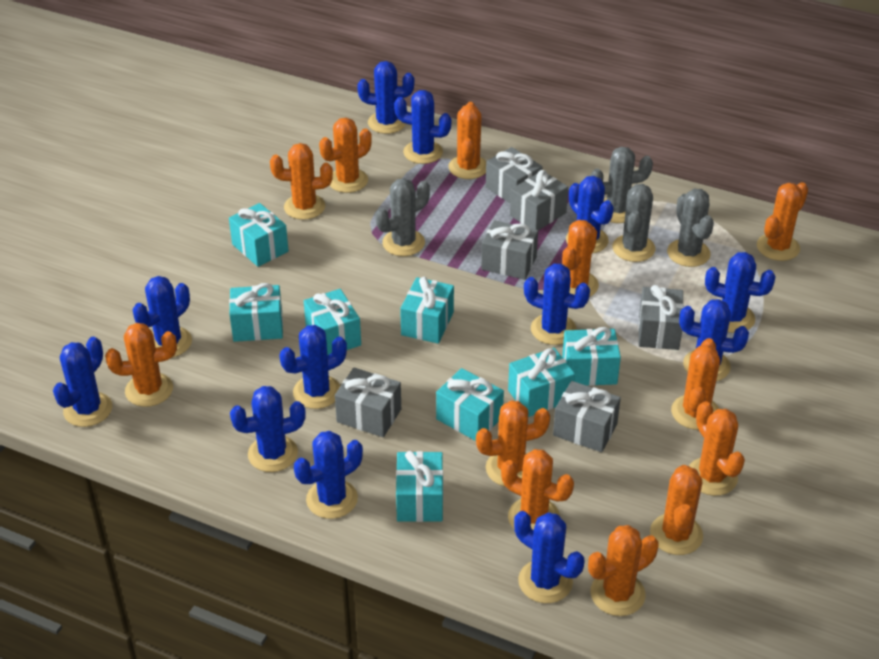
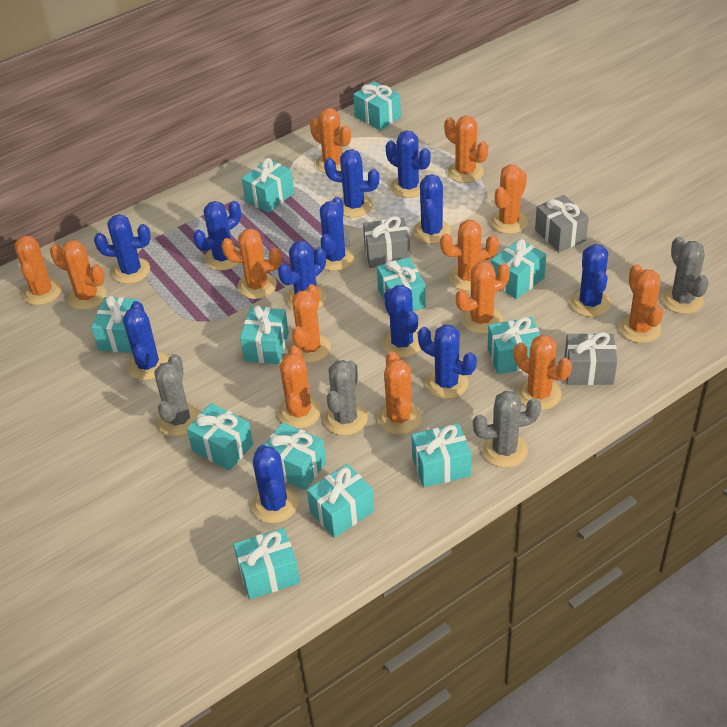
grey gift: 6 -> 3
orange cactus: 12 -> 13
turquoise gift: 8 -> 12

